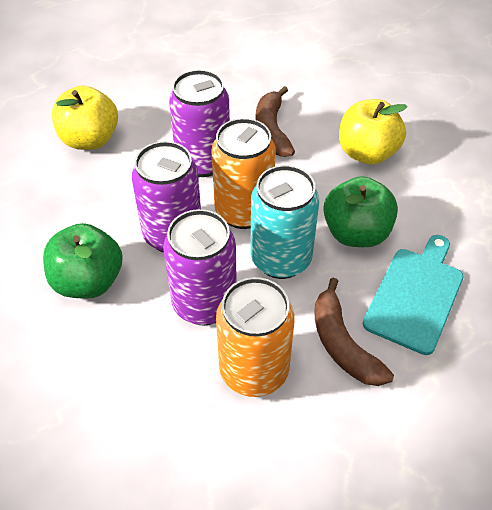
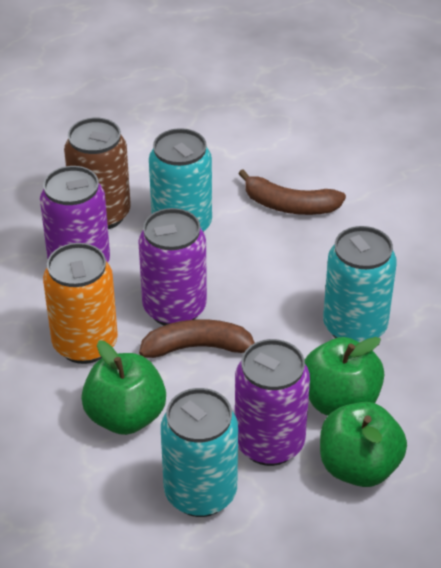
brown can: 0 -> 1
green apple: 2 -> 3
orange can: 2 -> 1
turquoise can: 1 -> 3
turquoise cutting board: 1 -> 0
yellow apple: 2 -> 0

